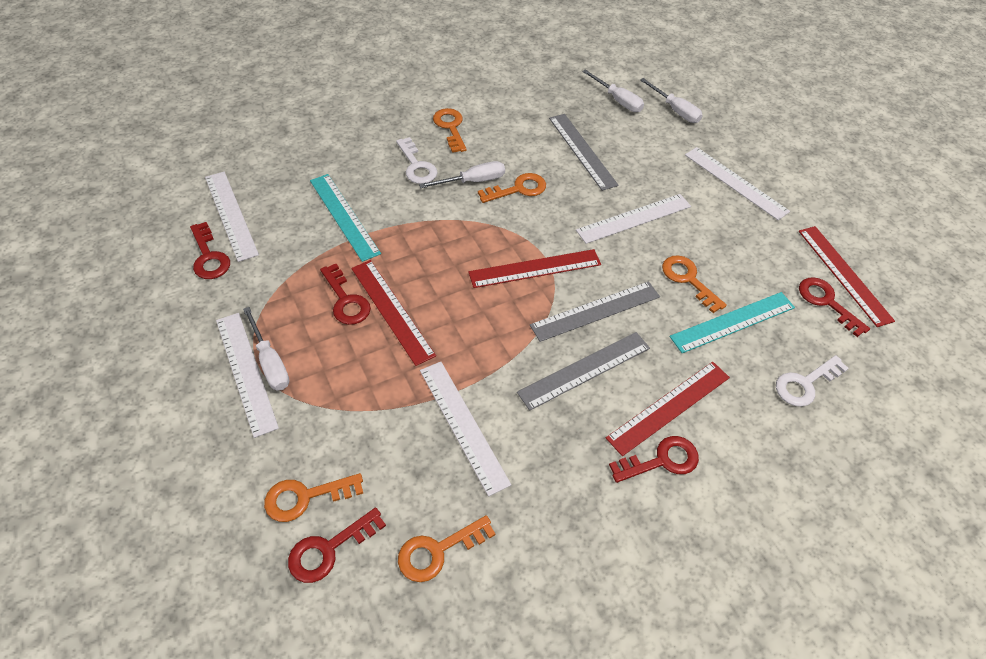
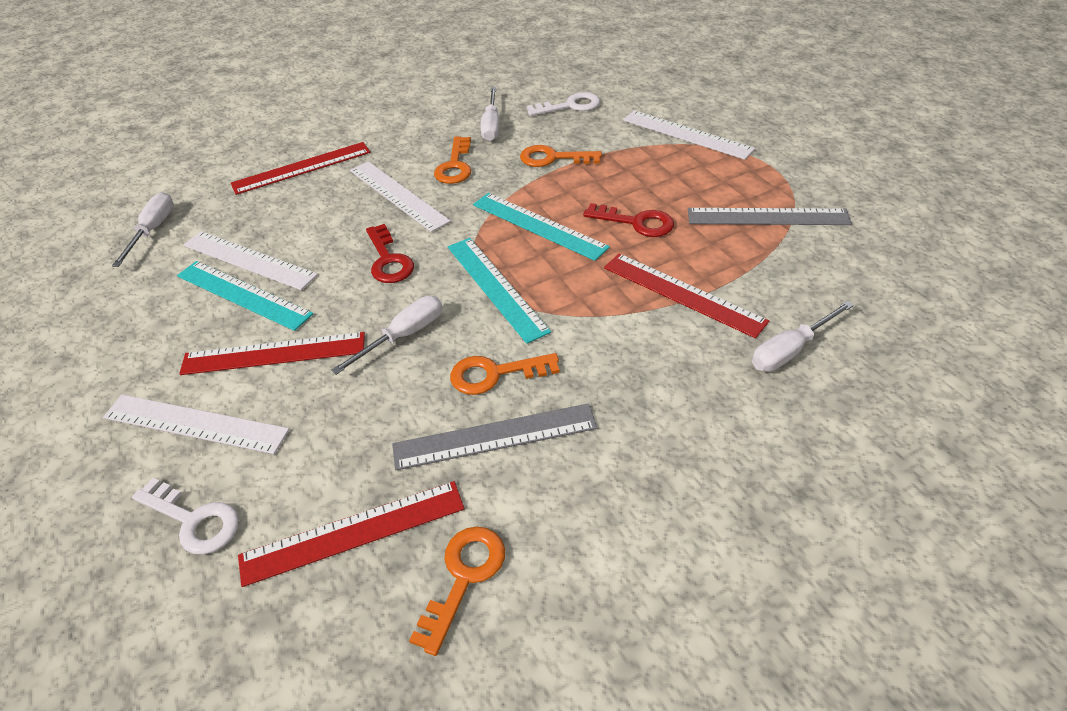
grey ruler: 3 -> 2
orange key: 5 -> 4
red key: 5 -> 2
turquoise ruler: 2 -> 3
white ruler: 5 -> 4

